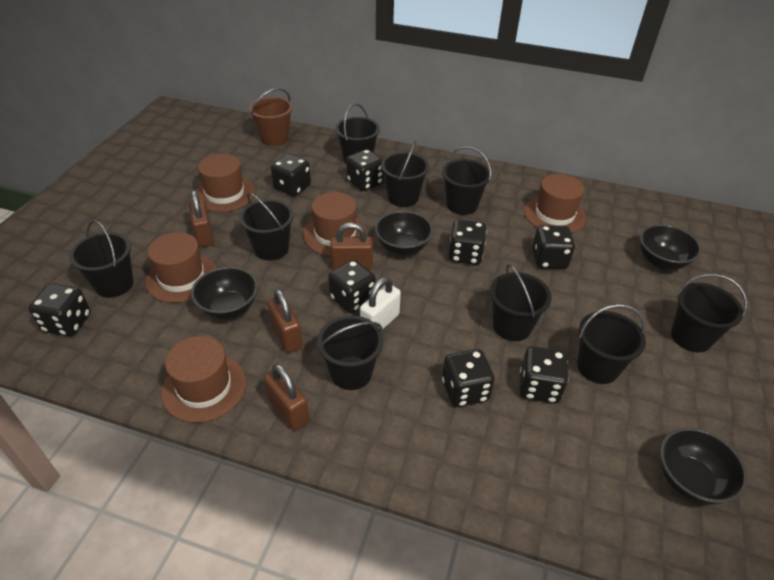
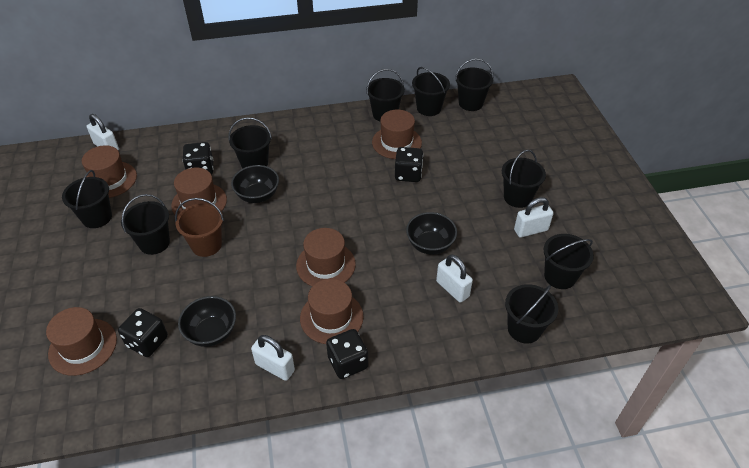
black bowl: 4 -> 3
black dice: 8 -> 4
brown hat: 5 -> 6
brown padlock: 4 -> 0
white padlock: 1 -> 4

